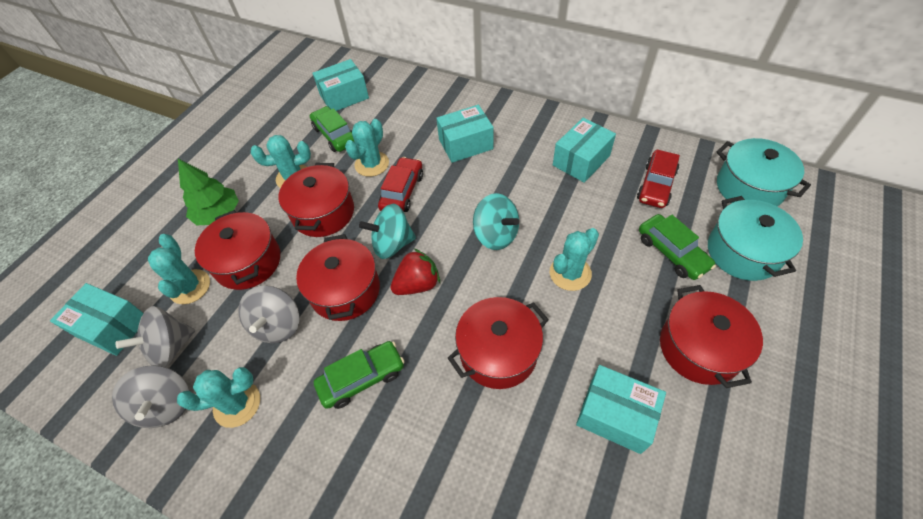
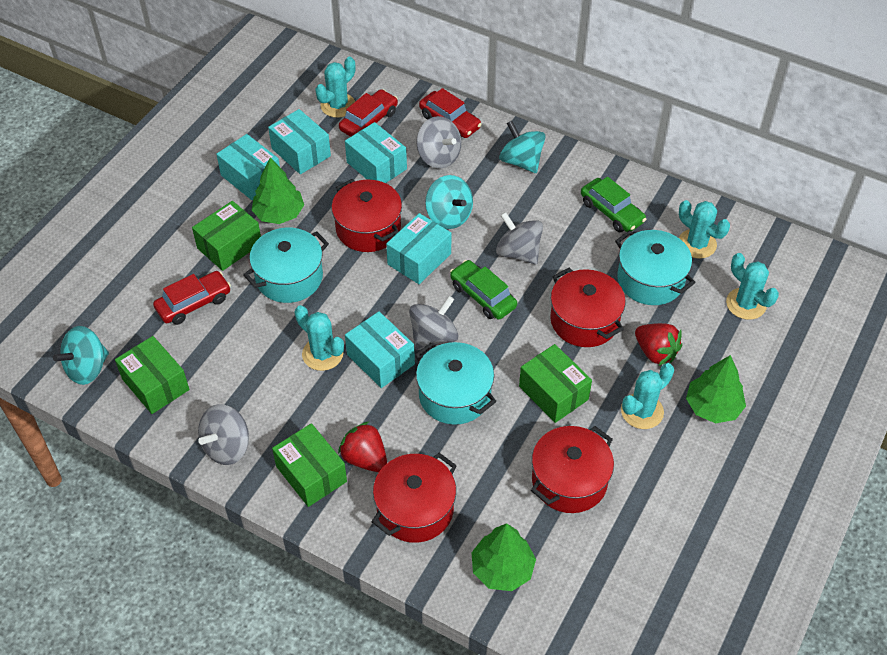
green box: 0 -> 4
green car: 3 -> 2
green tree: 1 -> 3
grey spinning top: 3 -> 4
red car: 2 -> 3
red pot: 5 -> 4
red strawberry: 1 -> 2
turquoise pot: 2 -> 3
turquoise spinning top: 2 -> 3

